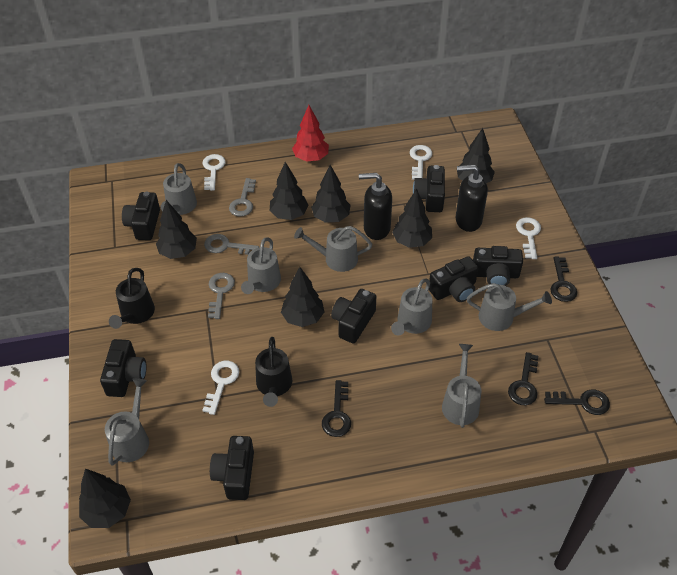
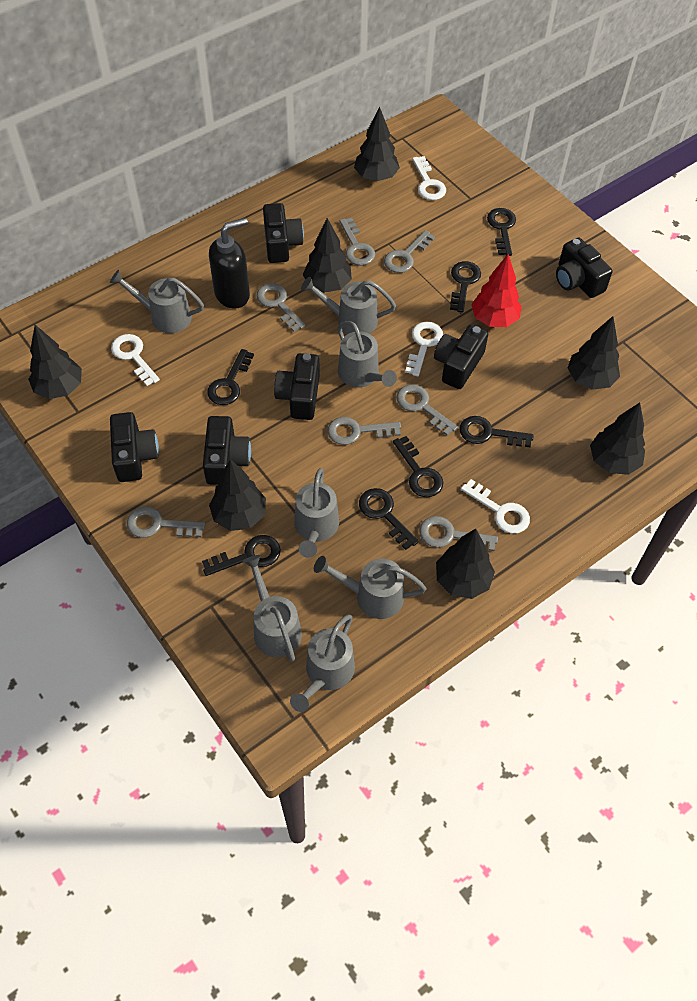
black camera: 7 -> 6
black key: 4 -> 7
black soap dispenser: 2 -> 1
black watering can: 2 -> 0
grey key: 3 -> 7

